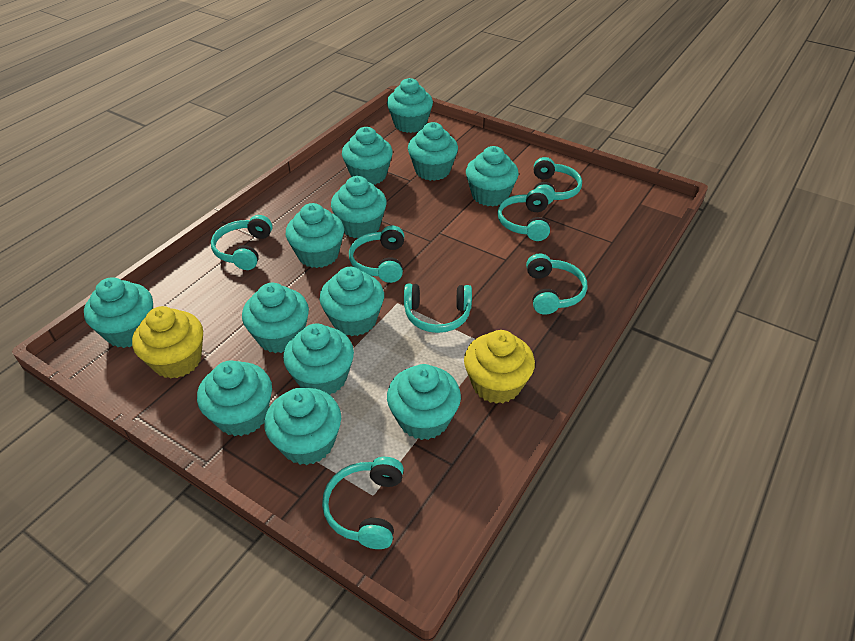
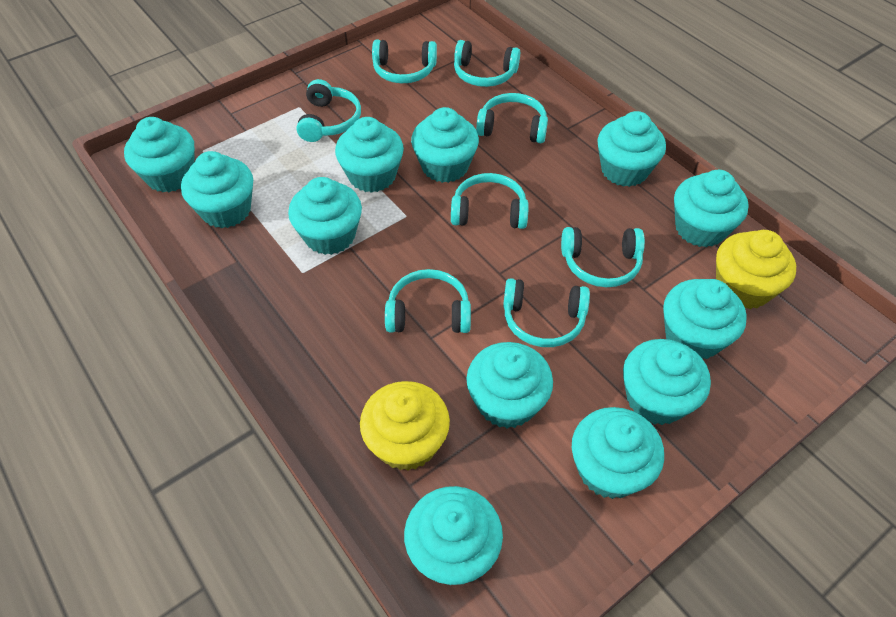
turquoise cupcake: 13 -> 12
turquoise headphones: 7 -> 8

